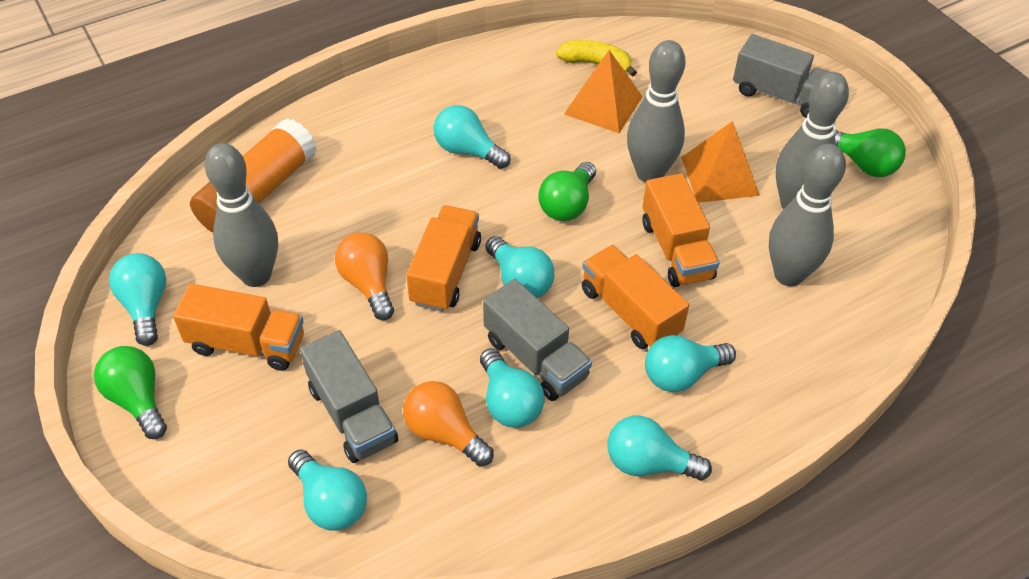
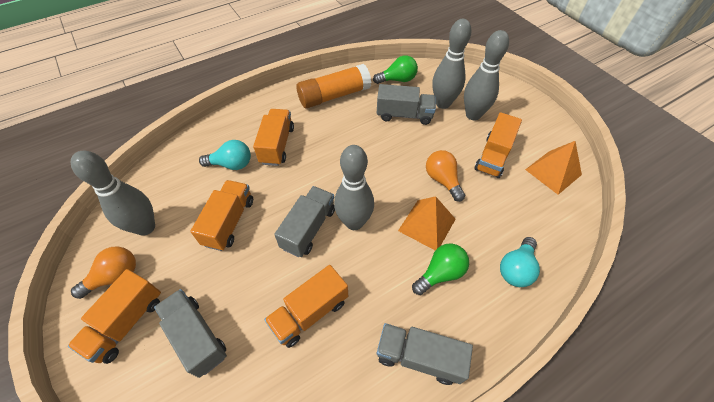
green light bulb: 3 -> 2
grey truck: 3 -> 4
orange truck: 4 -> 5
turquoise light bulb: 7 -> 2
yellow banana: 1 -> 0

